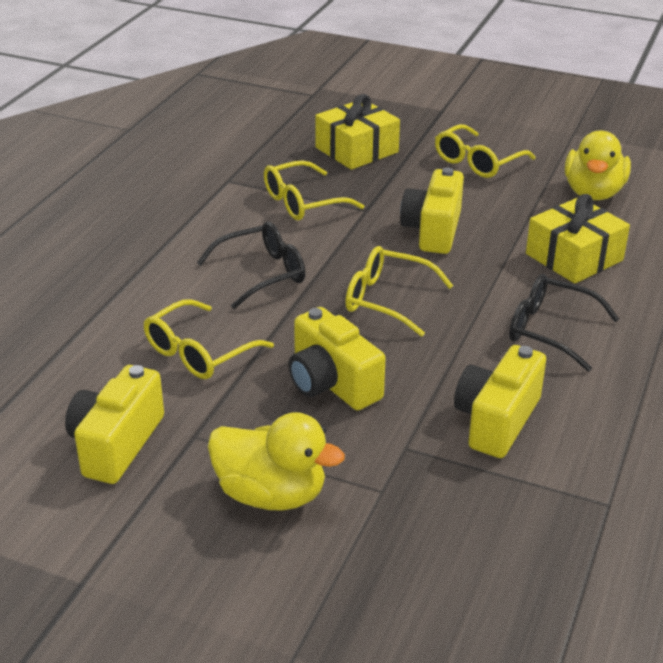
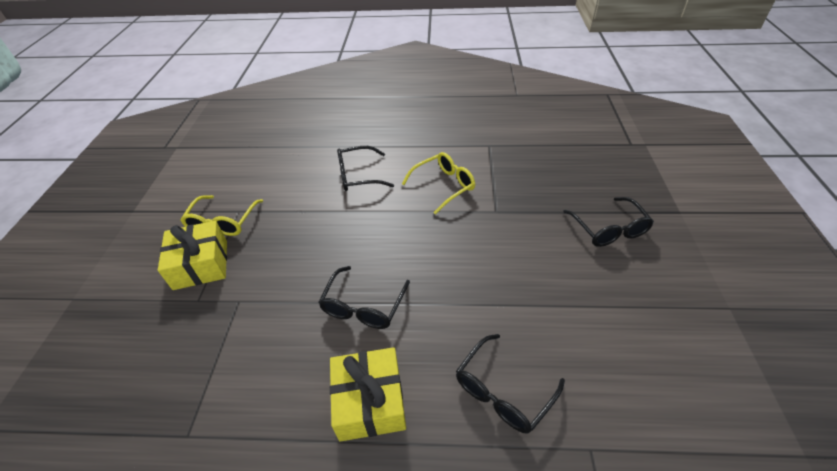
black glasses: 2 -> 4
yellow camera: 4 -> 0
yellow duck: 2 -> 0
yellow glasses: 4 -> 2

